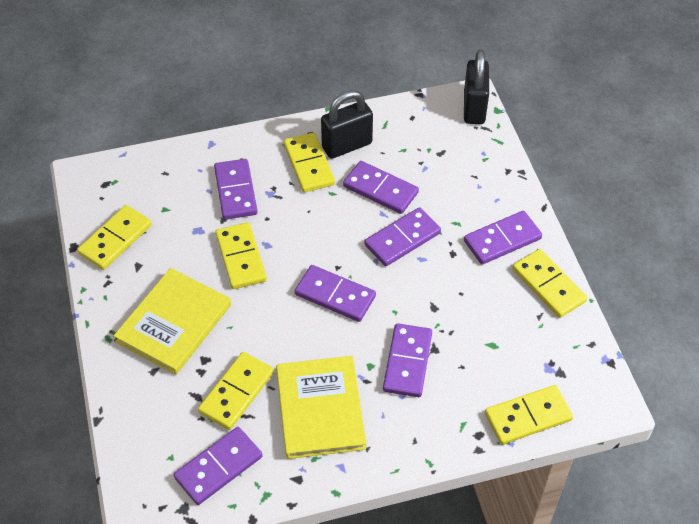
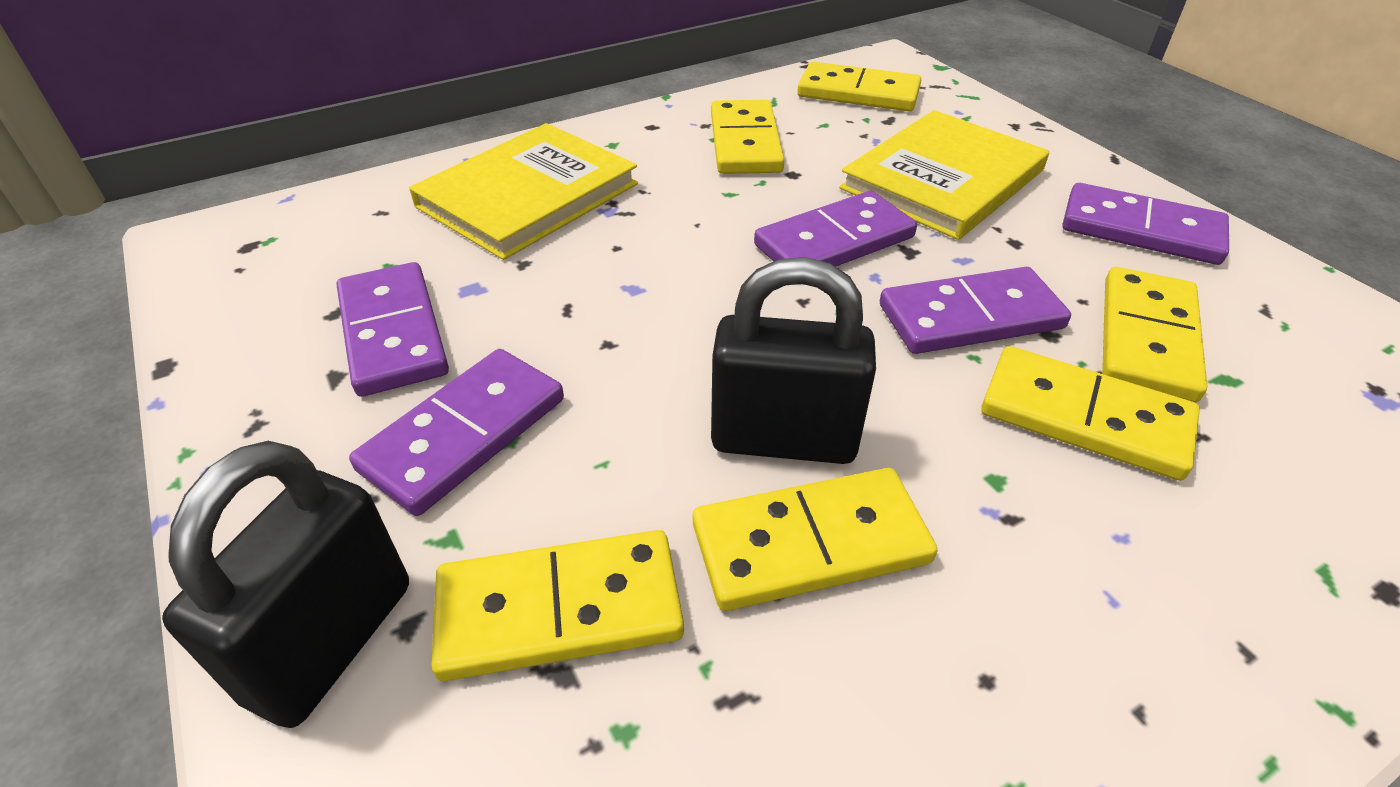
purple domino: 7 -> 5

